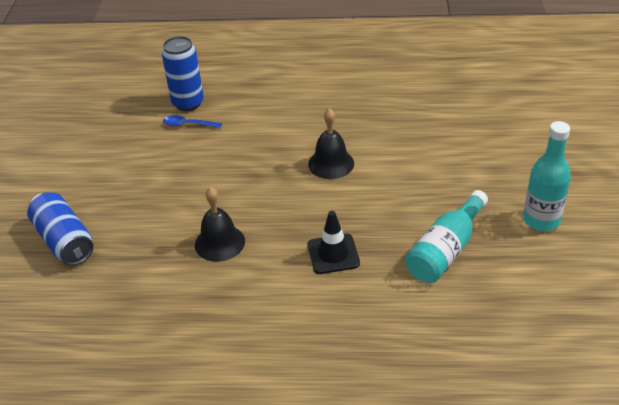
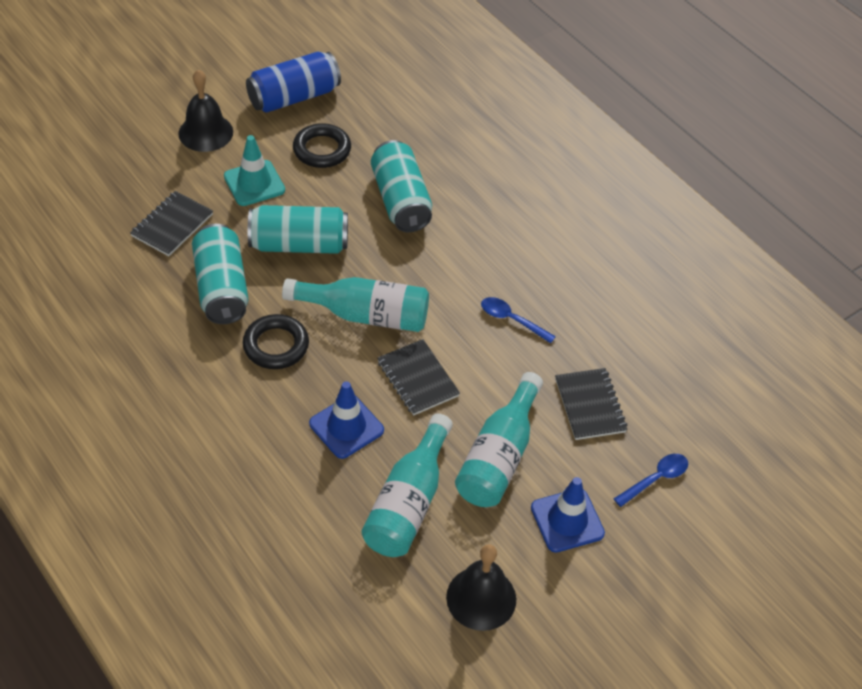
black notebook: 0 -> 3
black ring: 0 -> 2
black traffic cone: 1 -> 0
blue can: 2 -> 1
blue spoon: 1 -> 2
blue traffic cone: 0 -> 2
turquoise bottle: 2 -> 3
turquoise can: 0 -> 3
turquoise traffic cone: 0 -> 1

